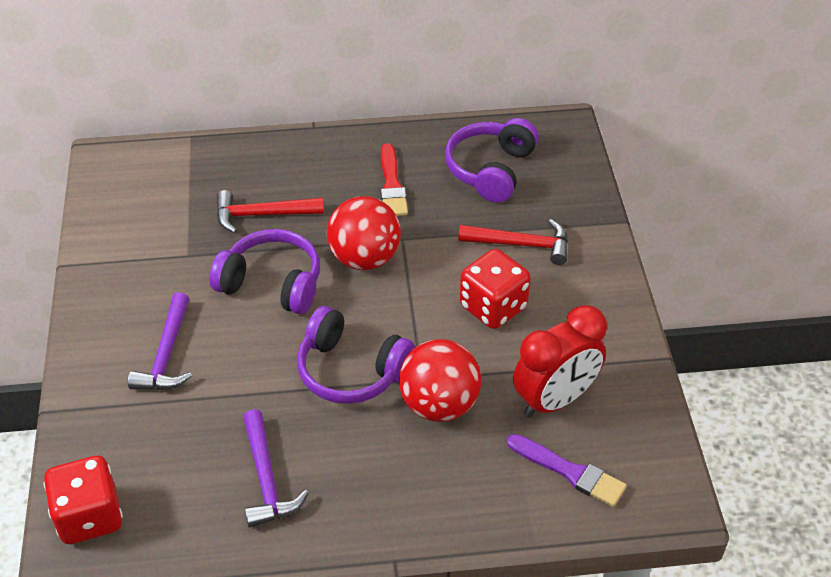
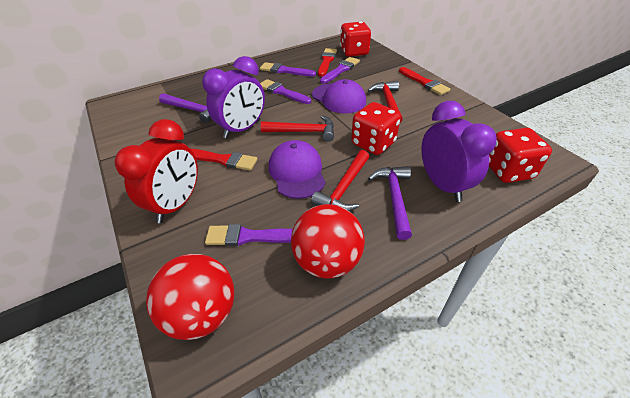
purple brush: 1 -> 4
purple cap: 0 -> 2
purple clock: 0 -> 2
purple headphones: 3 -> 0
red brush: 1 -> 3
red dice: 2 -> 3
red hammer: 2 -> 3

